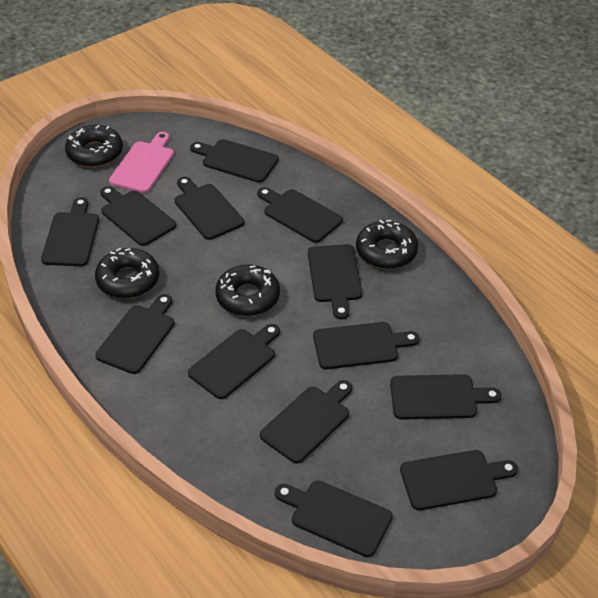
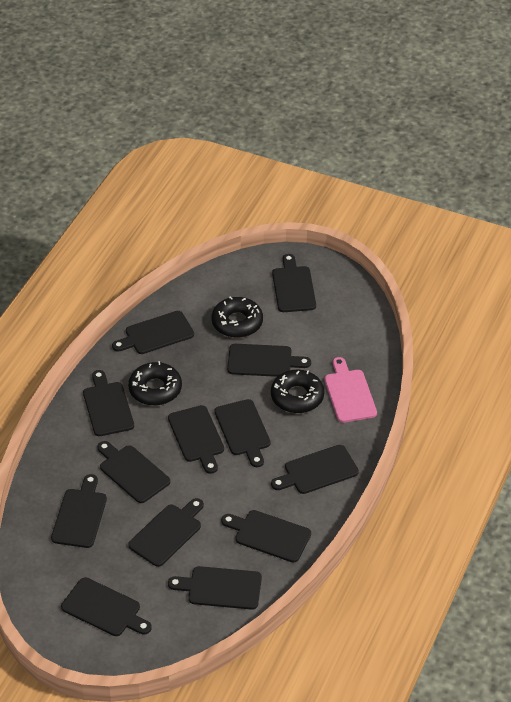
black donut: 4 -> 3

